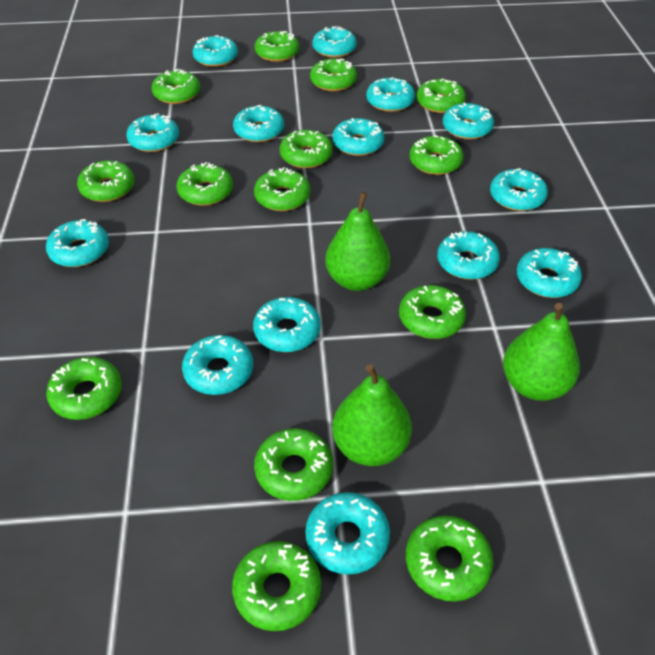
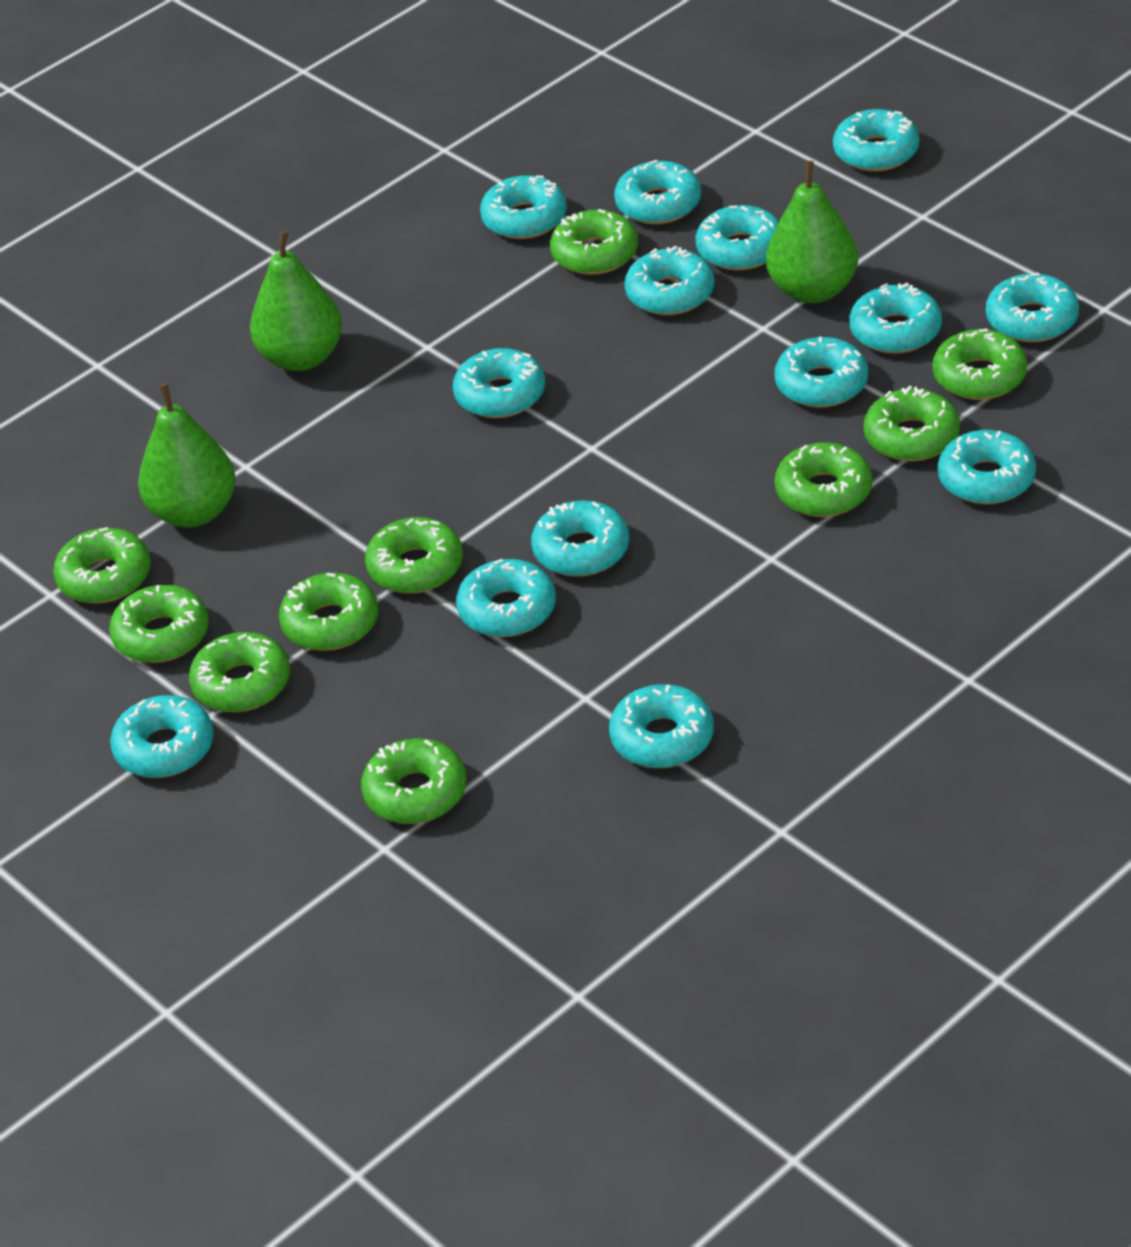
green donut: 14 -> 10

